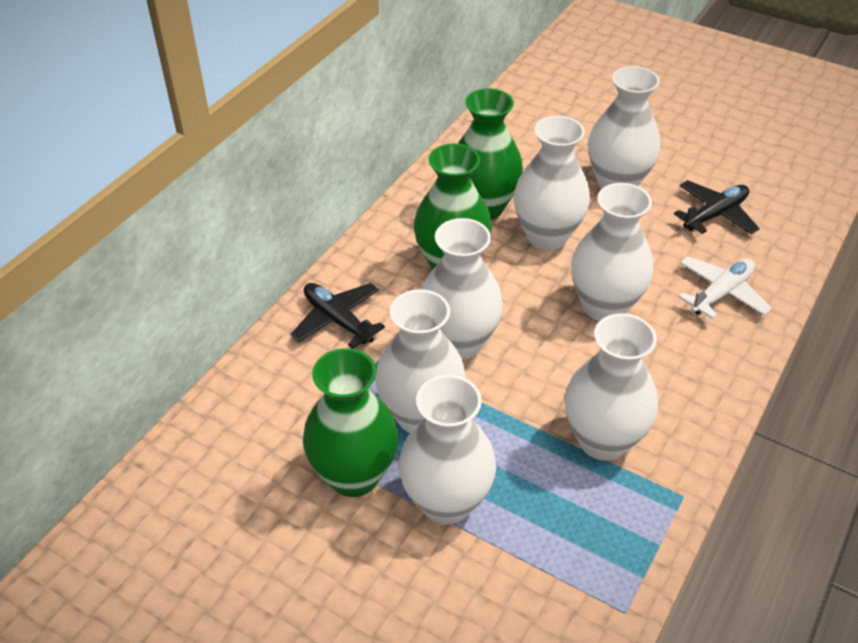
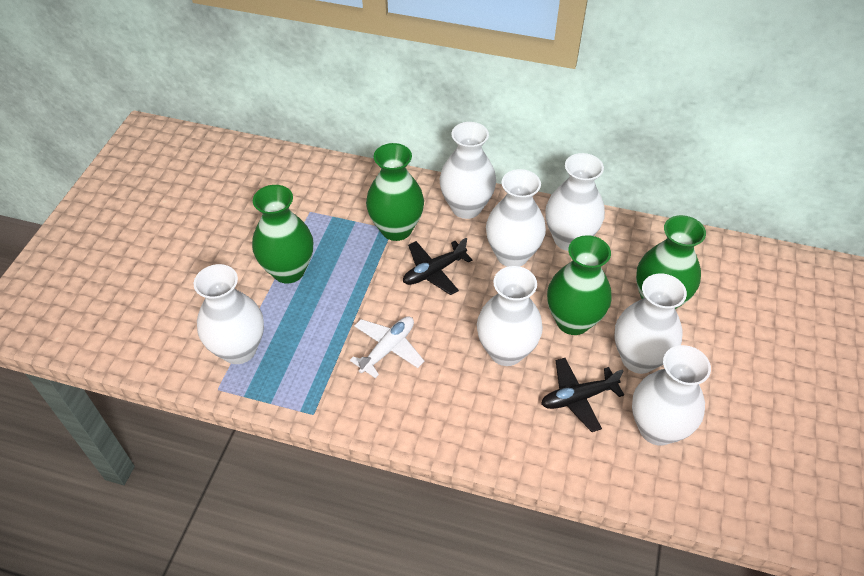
green vase: 3 -> 4

